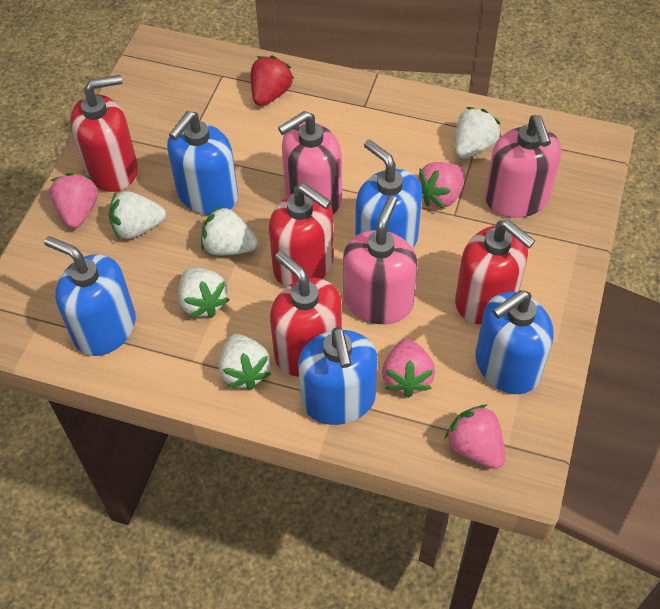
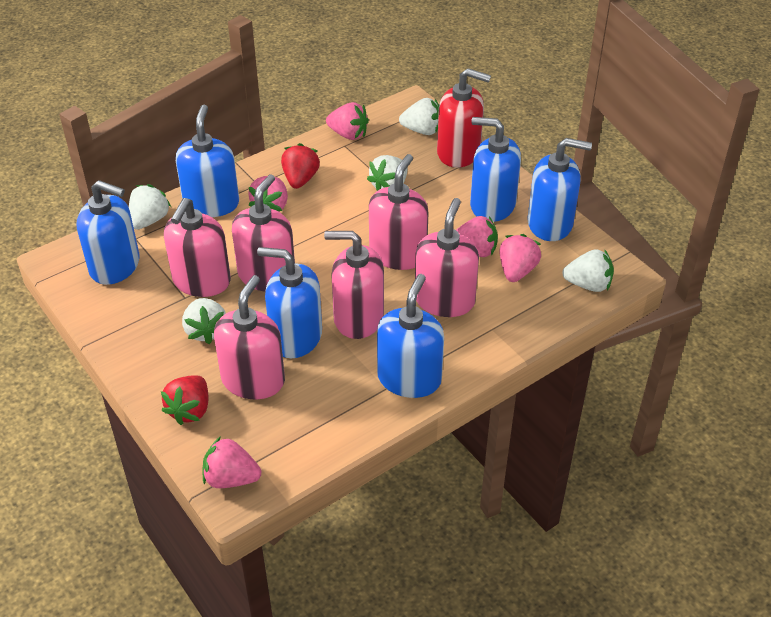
blue soap dispenser: 5 -> 6
pink soap dispenser: 3 -> 6
pink strawberry: 4 -> 5
red soap dispenser: 4 -> 1
red strawberry: 1 -> 2

